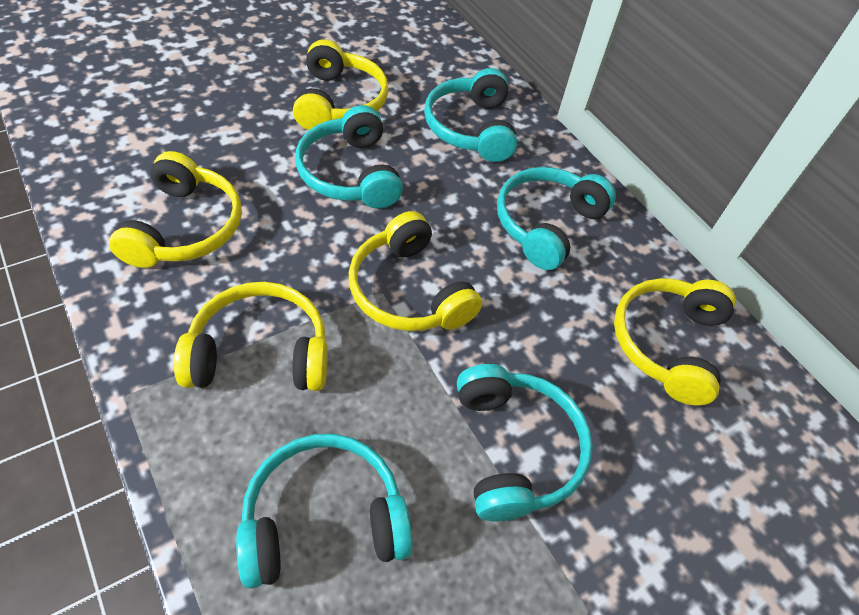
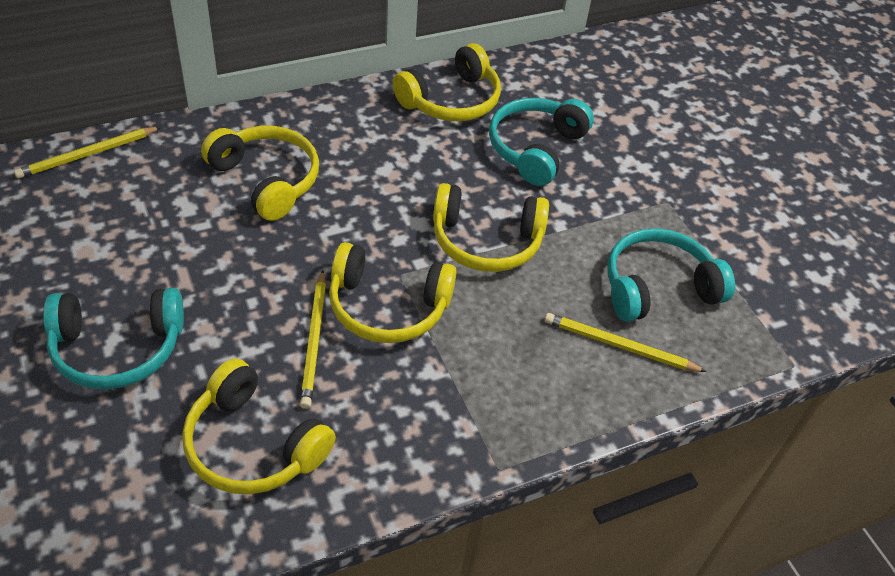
turquoise headphones: 5 -> 3
yellow pencil: 0 -> 3

